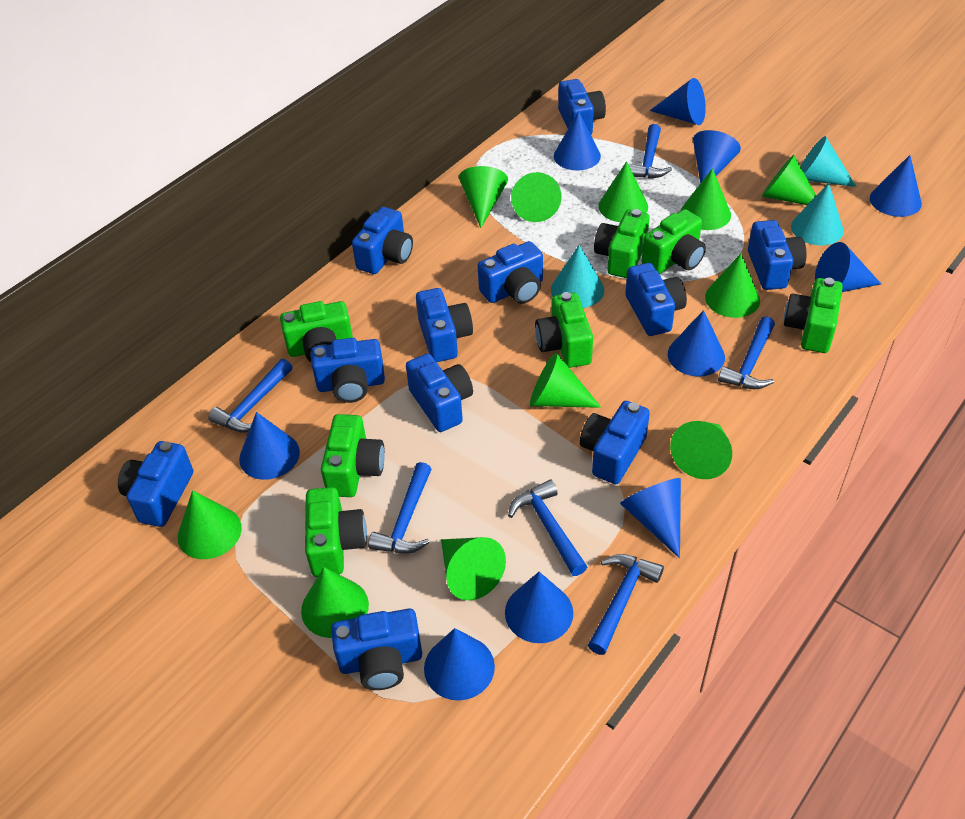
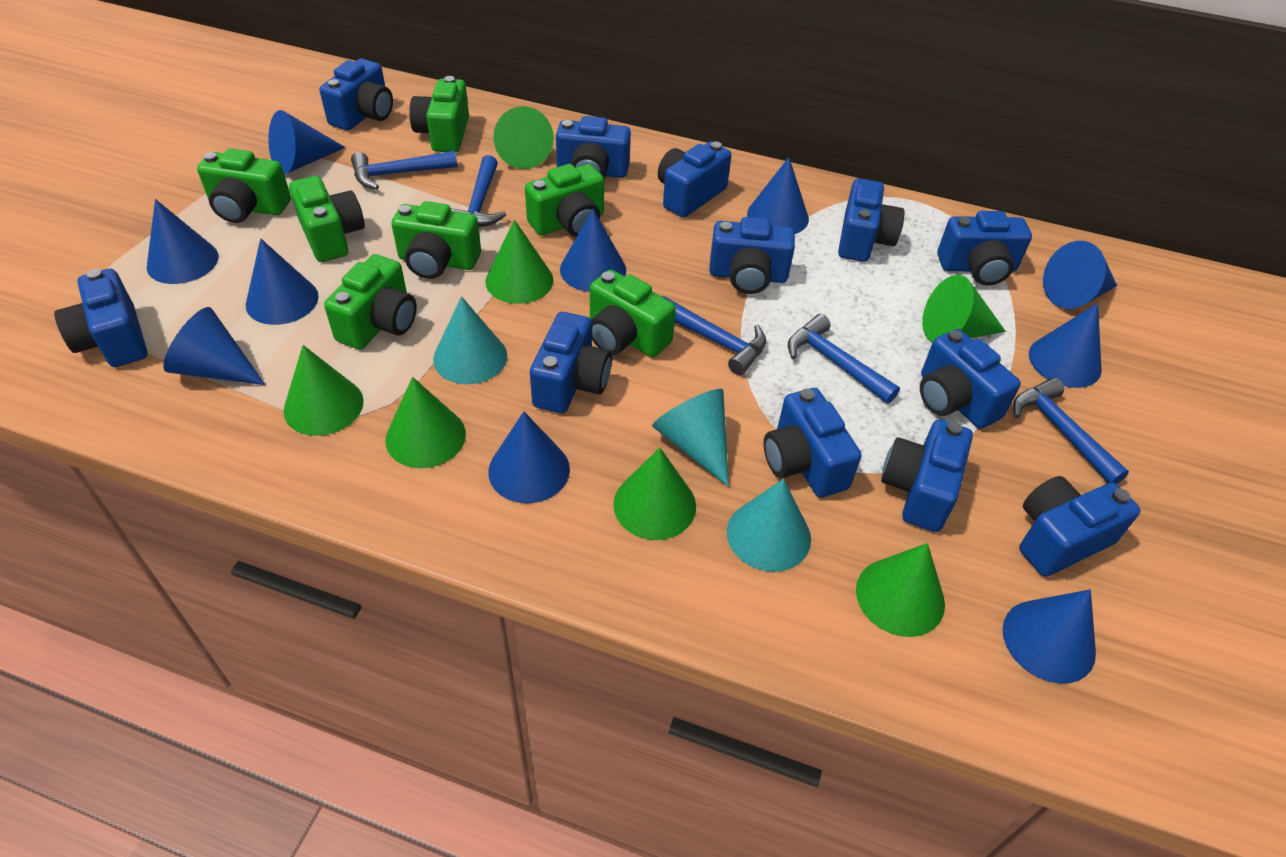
blue camera: 11 -> 12
blue hammer: 6 -> 5
green cone: 11 -> 7

